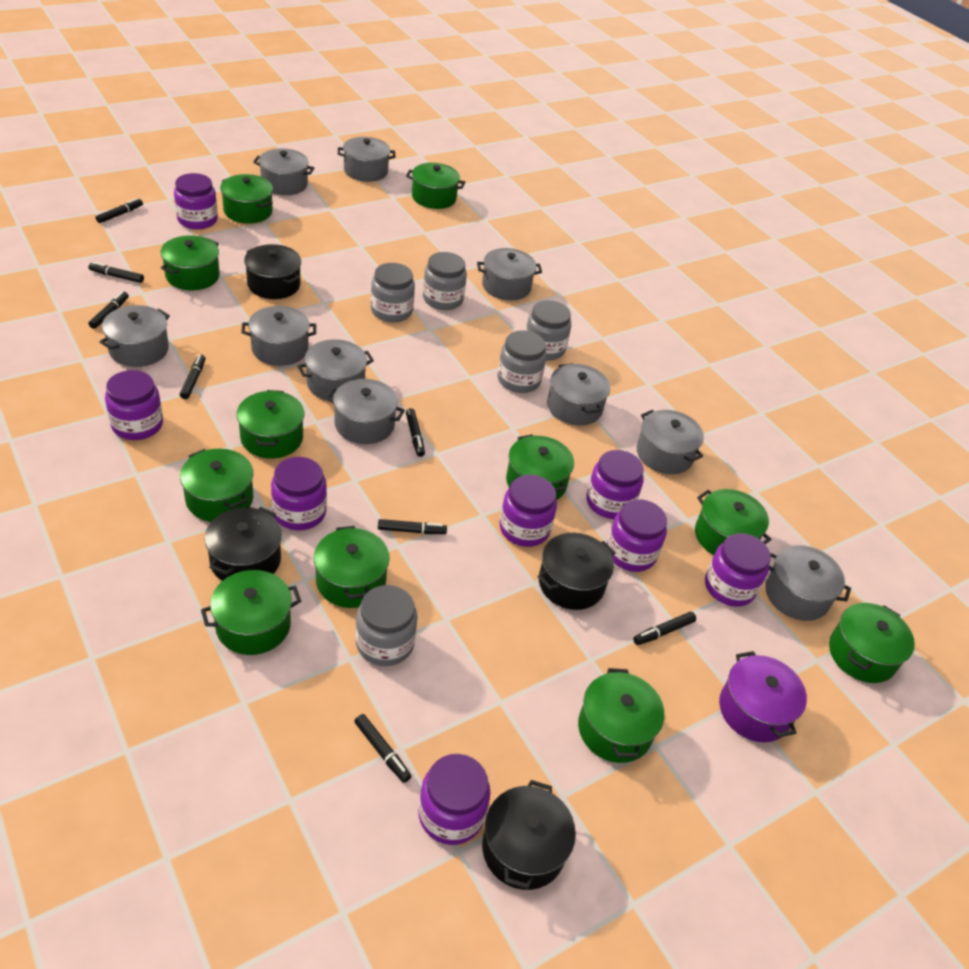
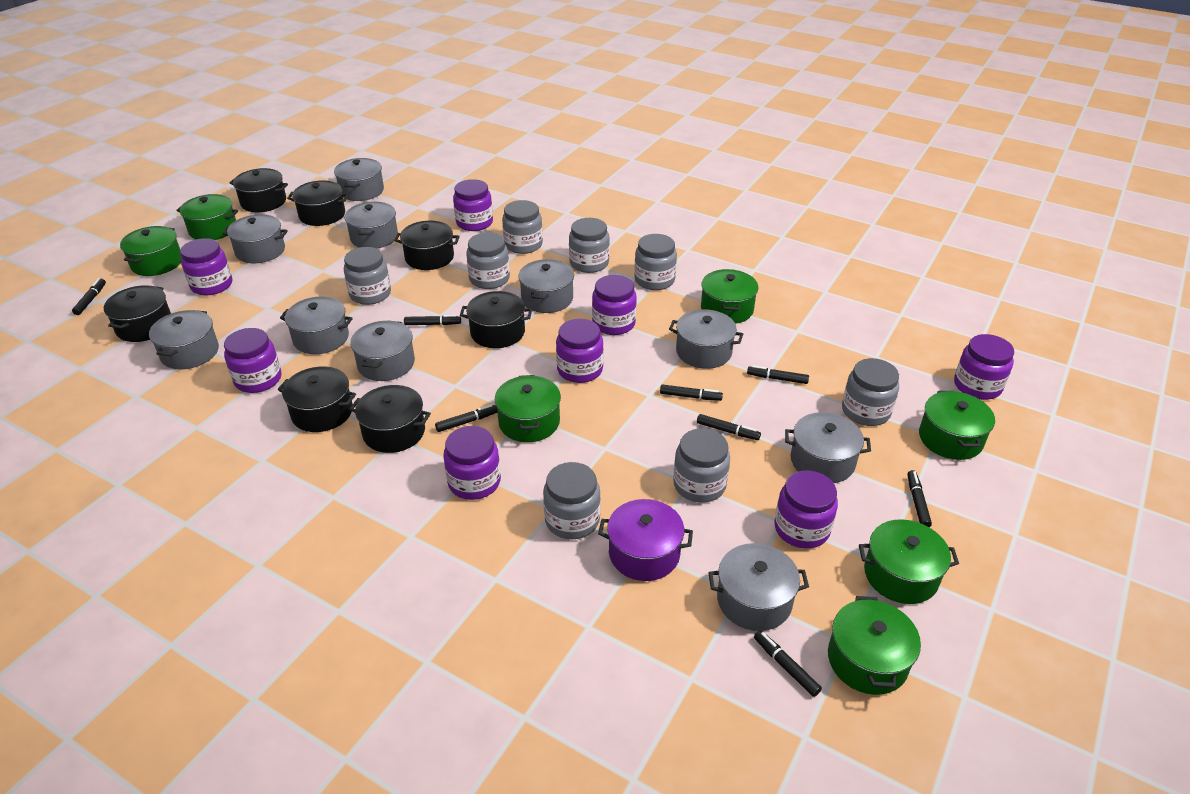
black pot: 4 -> 7
green pot: 11 -> 7
grey jar: 5 -> 8

